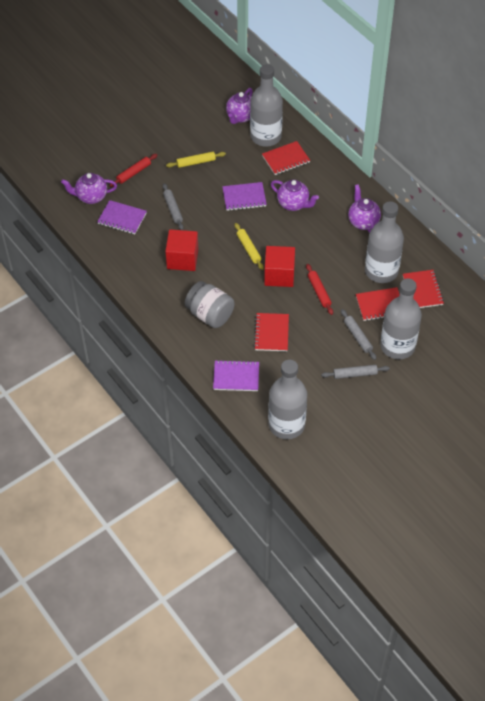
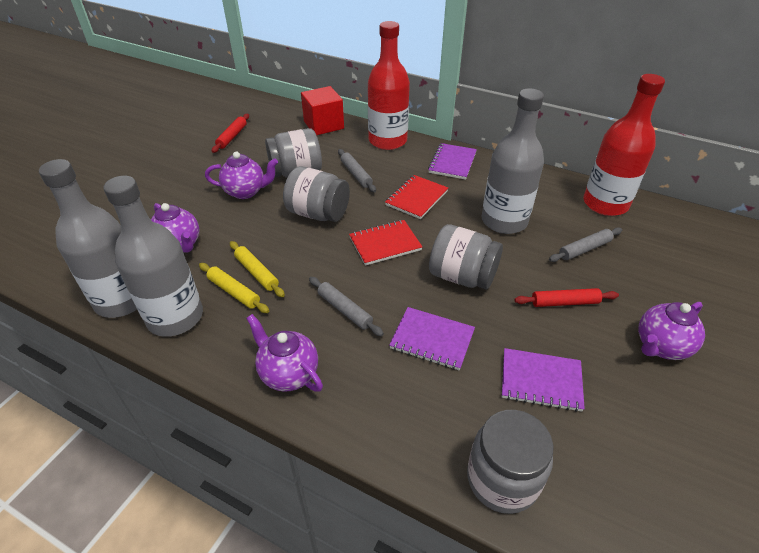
grey bottle: 4 -> 3
grey jar: 1 -> 4
red bottle: 0 -> 2
red cube: 2 -> 1
red notebook: 4 -> 2

